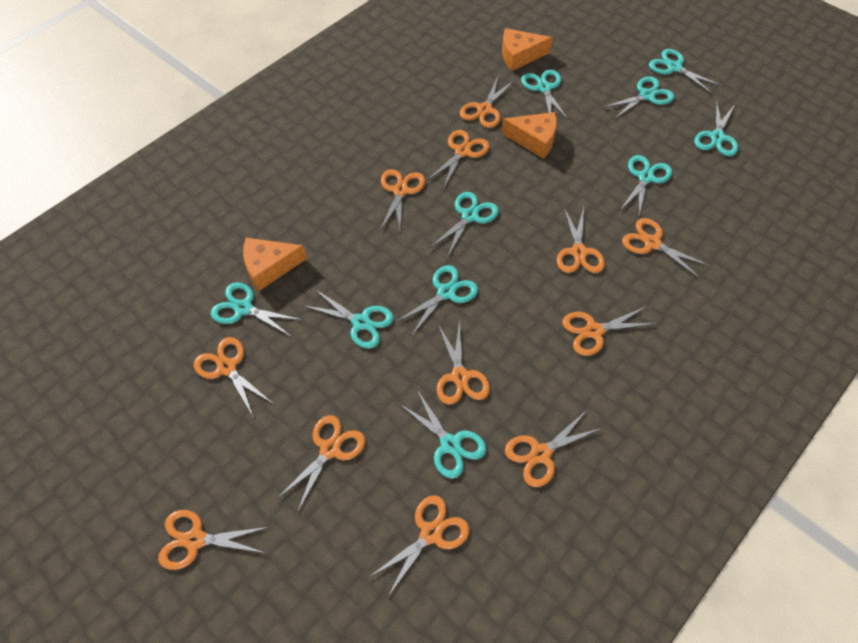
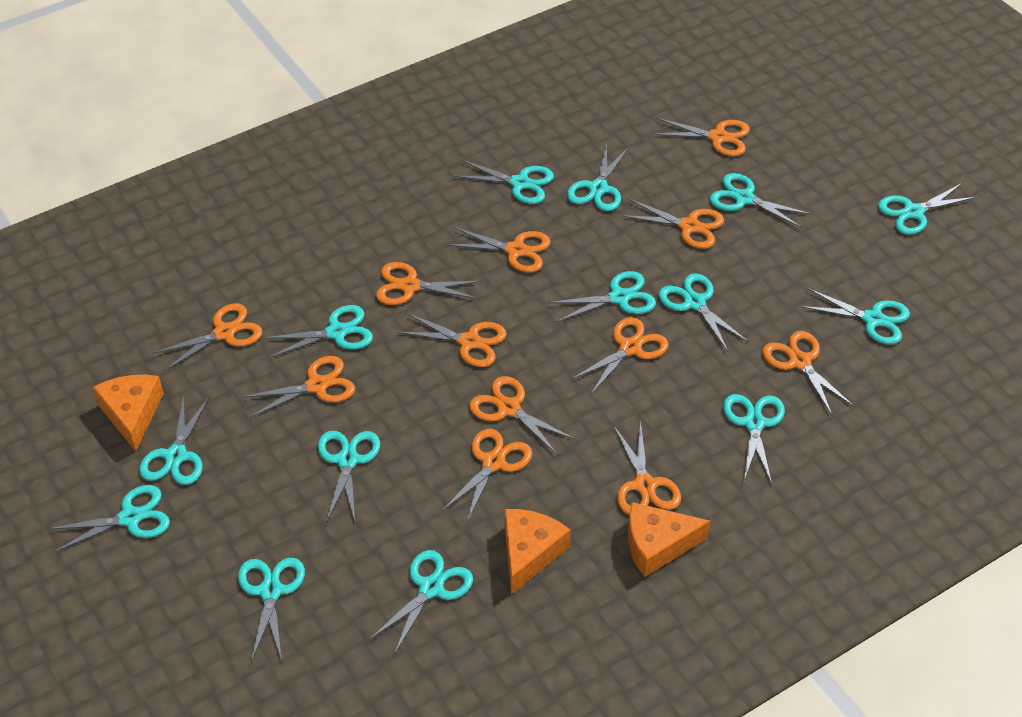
turquoise scissors: 10 -> 14

